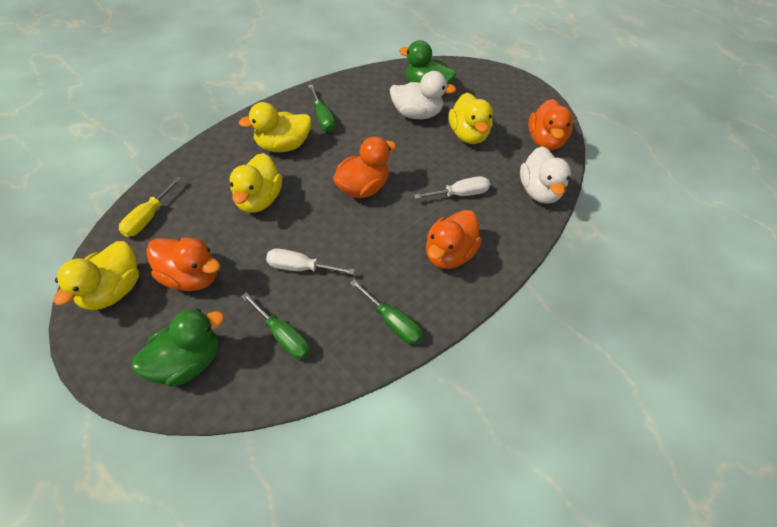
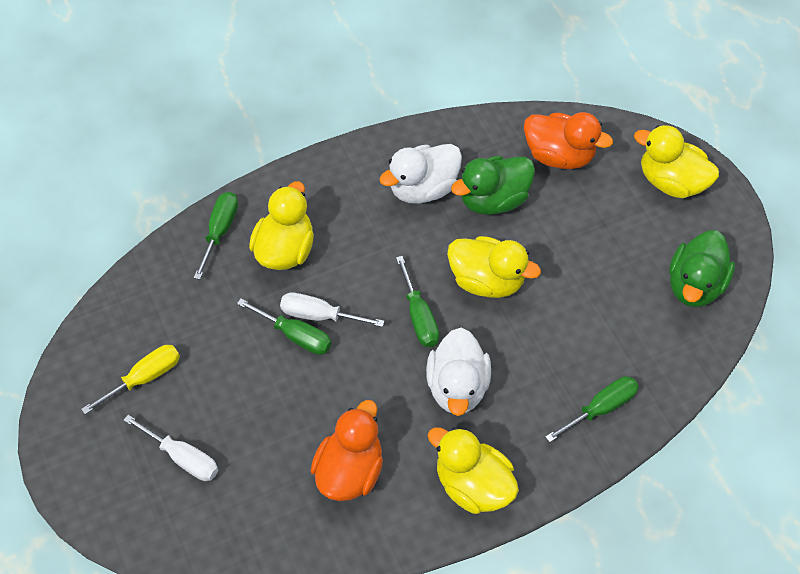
green screwdriver: 3 -> 4
orange duck: 4 -> 2

